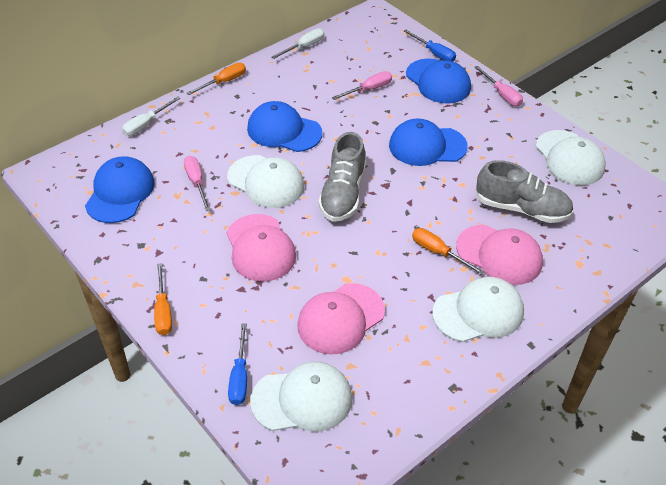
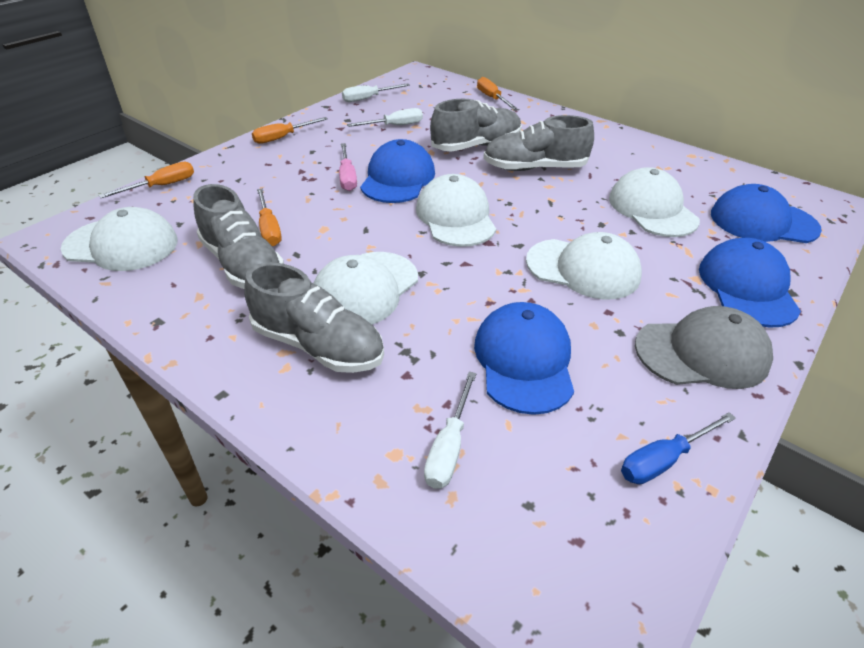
blue screwdriver: 2 -> 1
grey cap: 0 -> 1
grey shoe: 2 -> 4
orange screwdriver: 3 -> 4
pink cap: 3 -> 0
pink screwdriver: 3 -> 1
white cap: 4 -> 5
white screwdriver: 2 -> 3

